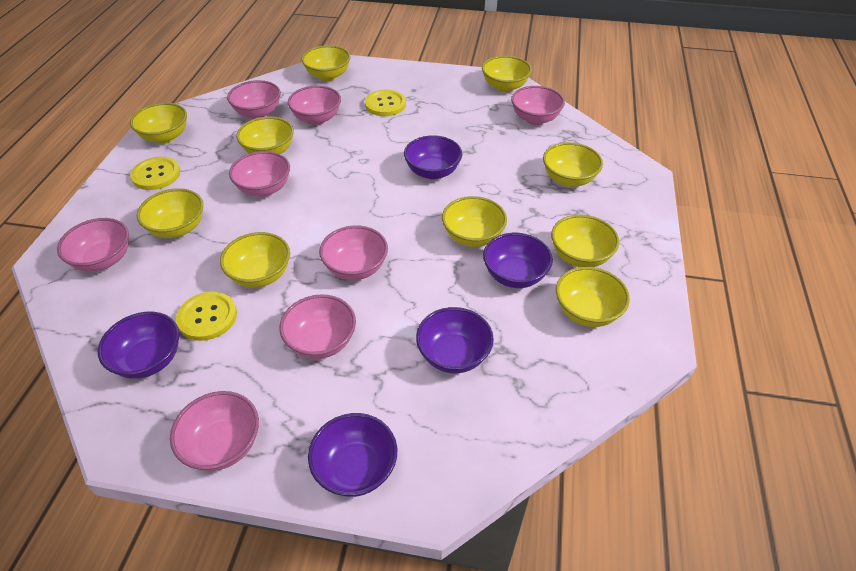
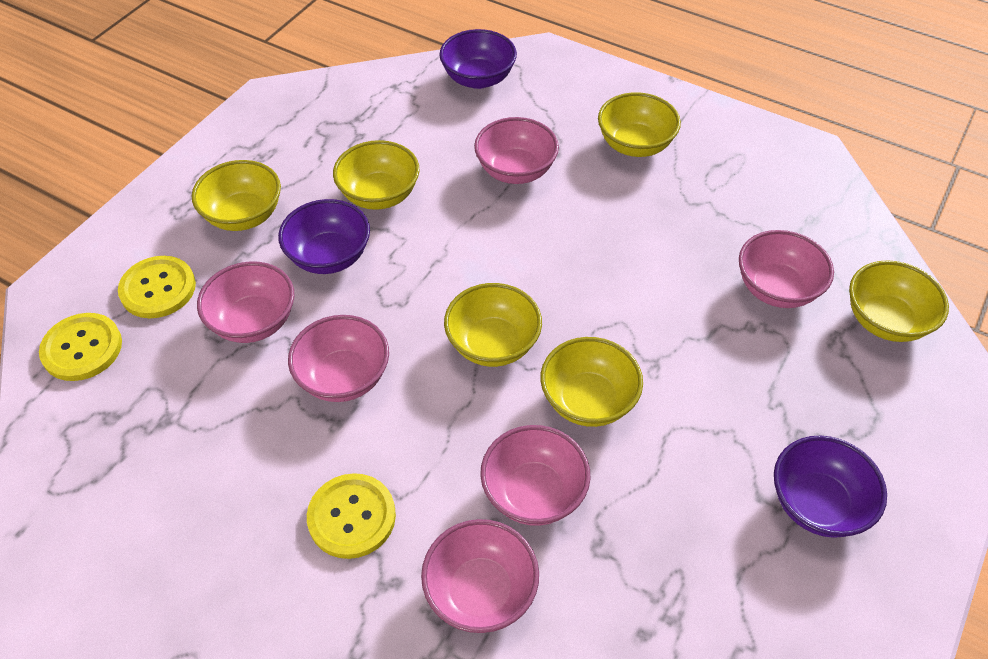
pink bowl: 8 -> 6
purple bowl: 5 -> 3
yellow bowl: 10 -> 6

